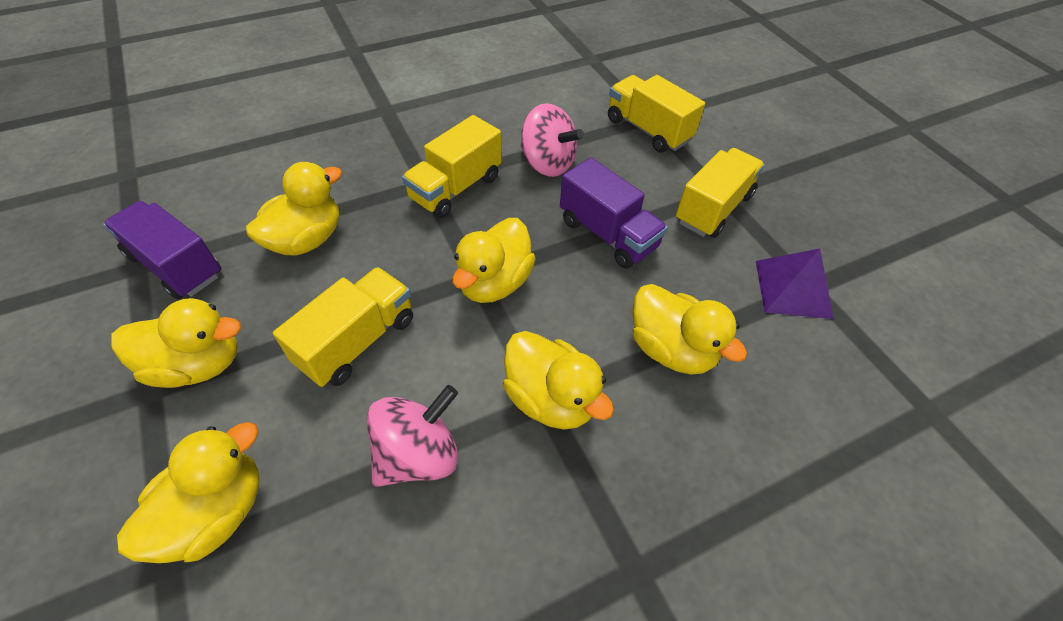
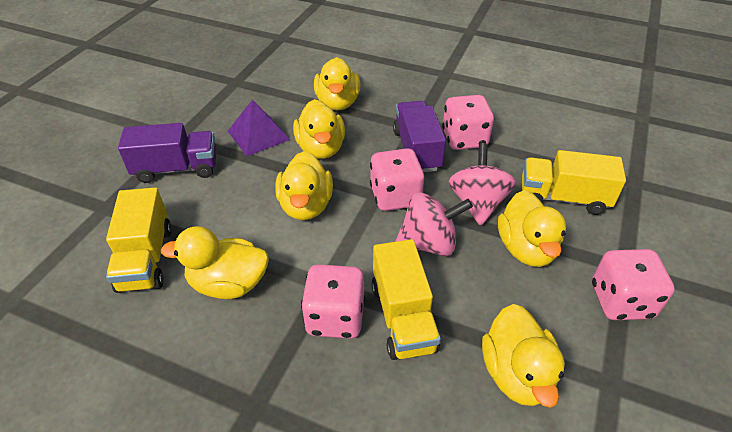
pink dice: 0 -> 4
yellow truck: 4 -> 3

